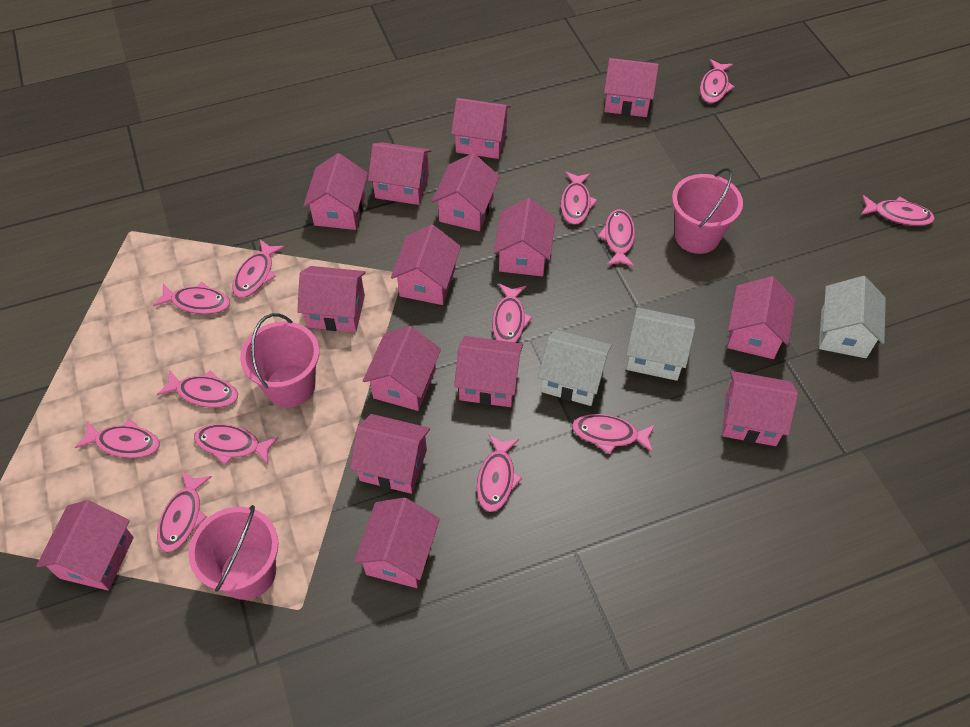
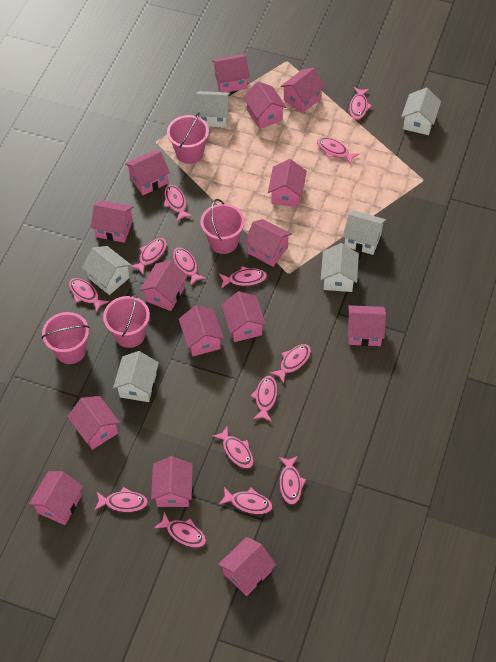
pink bucket: 3 -> 4
pink fish: 13 -> 14
white house: 3 -> 6

